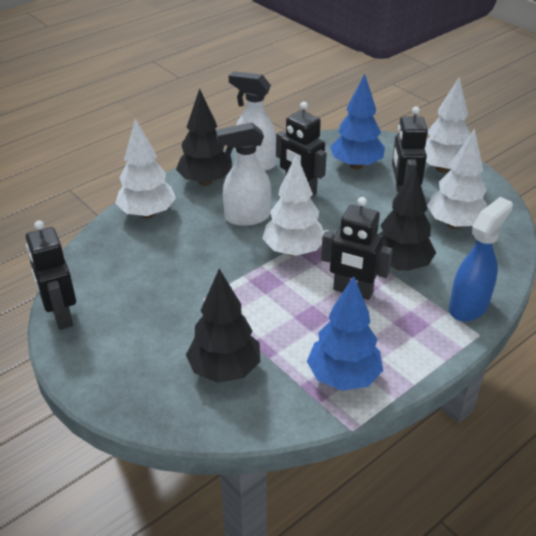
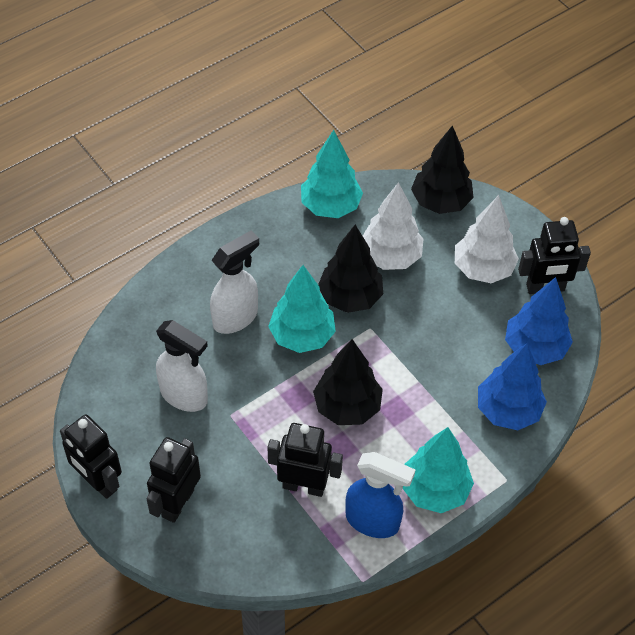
turquoise tree: 0 -> 3
white tree: 4 -> 2

